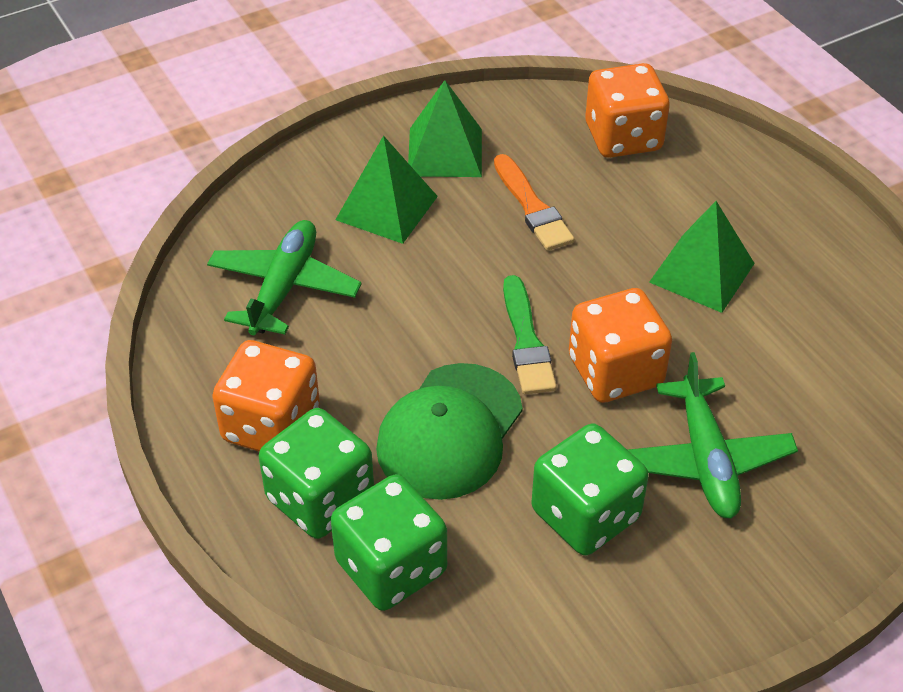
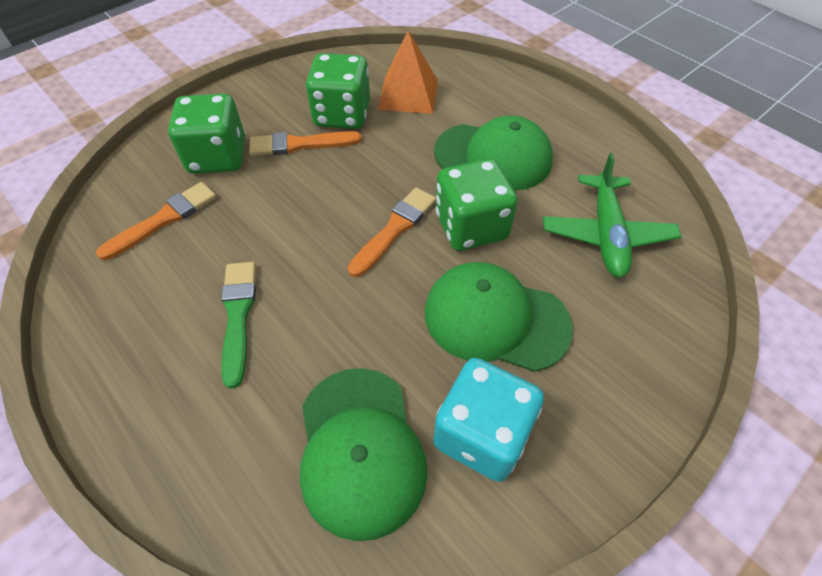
green cap: 1 -> 3
green plane: 2 -> 1
green pyramid: 3 -> 0
orange brush: 1 -> 3
orange dice: 3 -> 0
orange pyramid: 0 -> 1
turquoise dice: 0 -> 1

